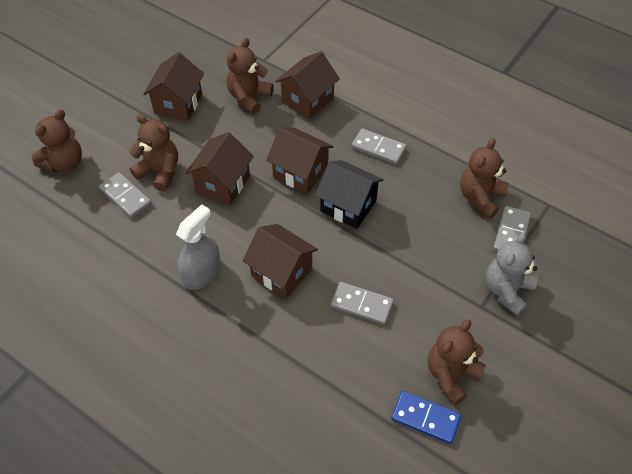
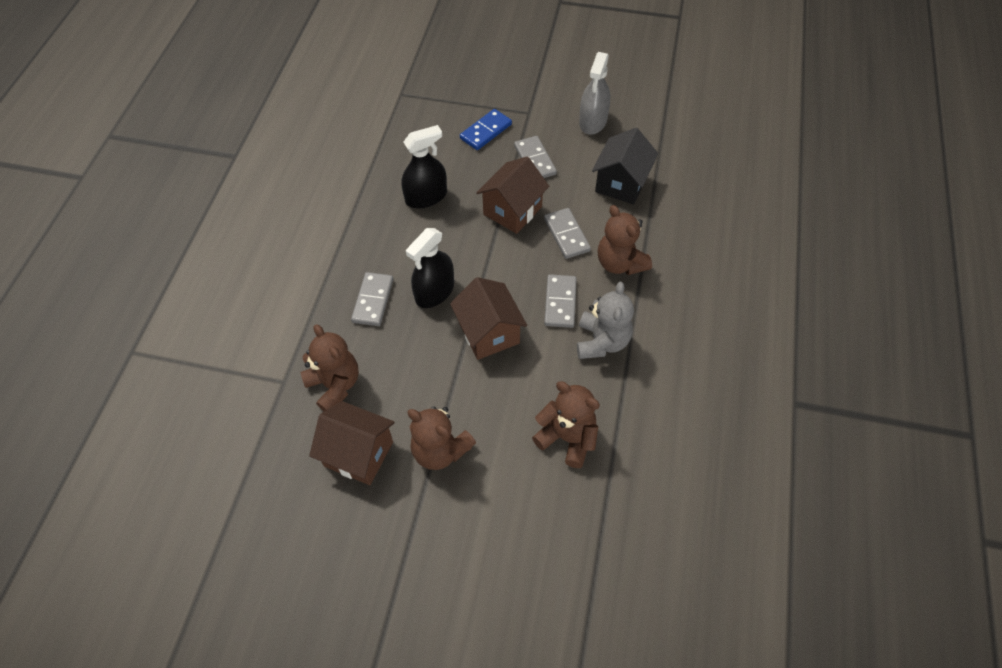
black spray bottle: 0 -> 2
brown house: 5 -> 3
brown teddy bear: 5 -> 4

